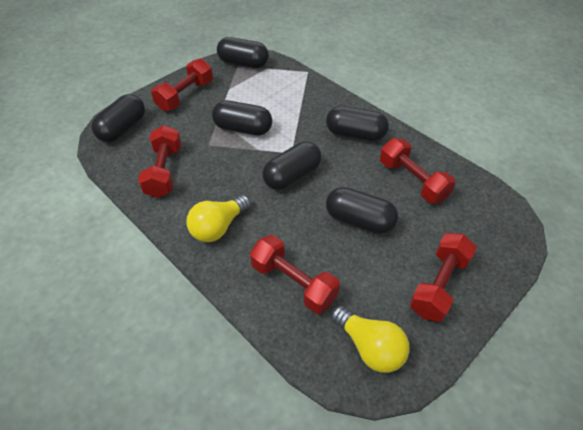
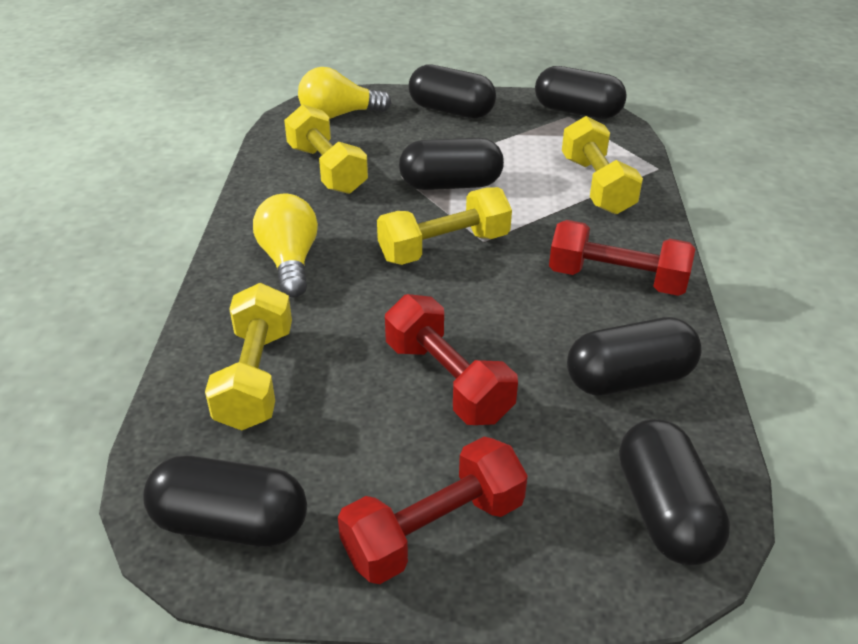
red dumbbell: 5 -> 3
yellow dumbbell: 0 -> 4

